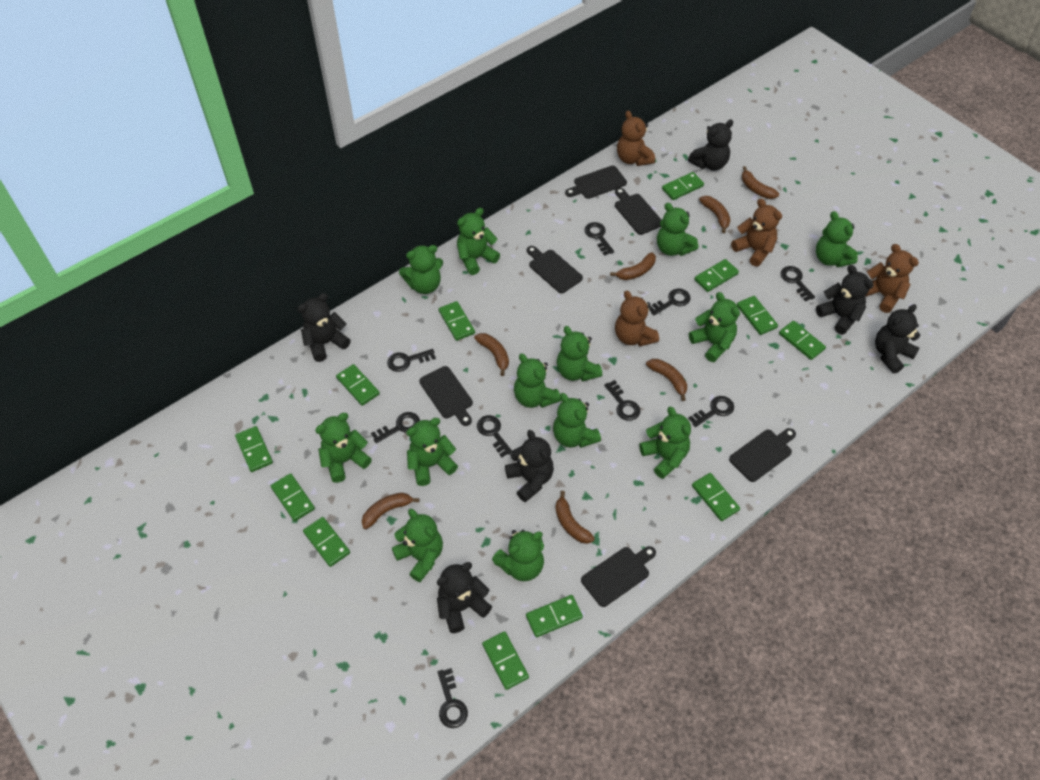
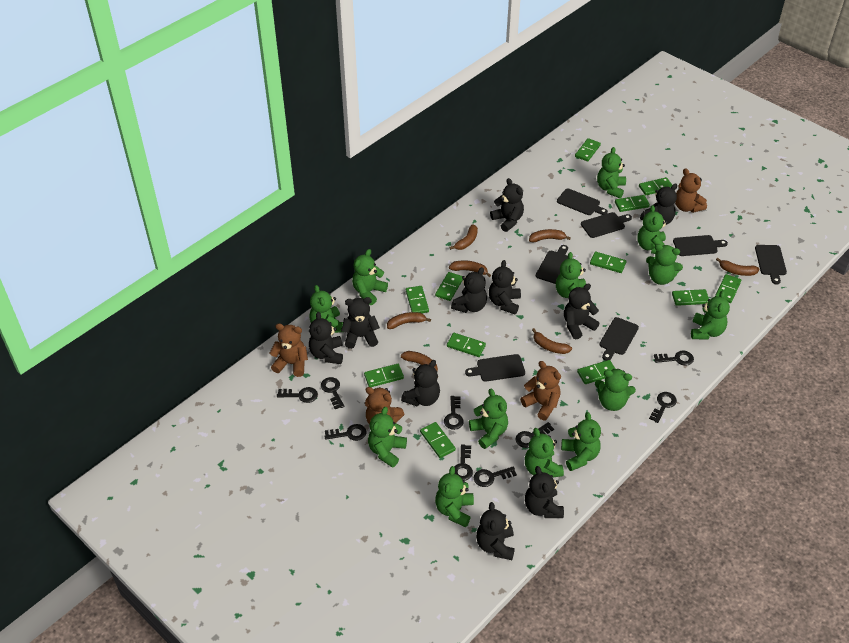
black cutting board: 6 -> 7
black teddy bear: 6 -> 10

